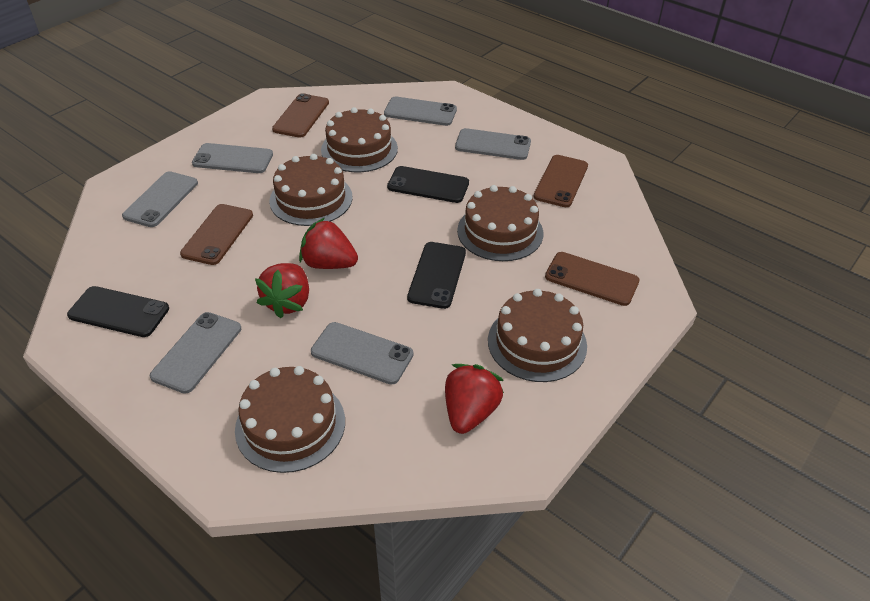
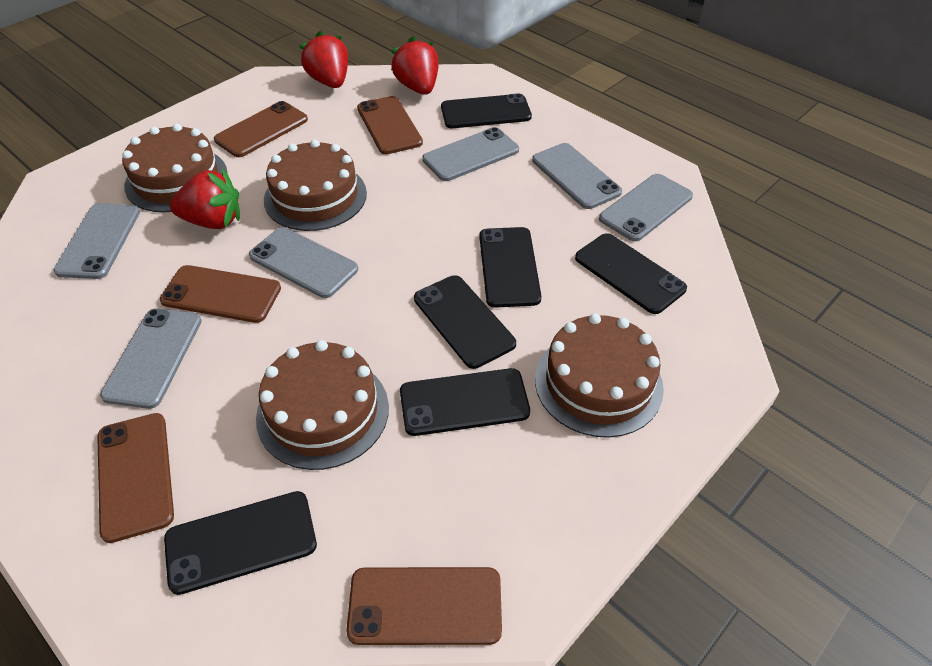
black phone: 3 -> 6
brown cake: 5 -> 4
brown phone: 4 -> 5

